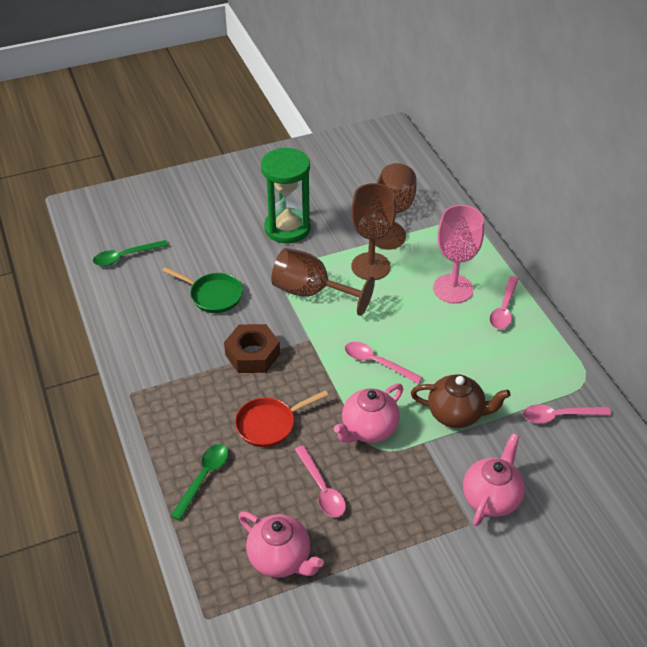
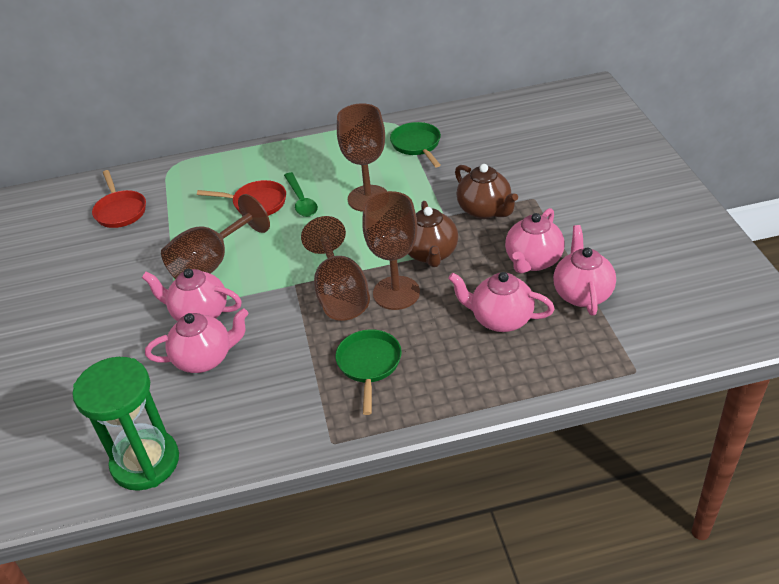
brown goblet: 3 -> 4
brown nut: 1 -> 0
brown teapot: 1 -> 2
green pan: 1 -> 2
green spoon: 2 -> 1
pink goblet: 1 -> 0
pink spoon: 4 -> 0
pink teapot: 3 -> 5
red pan: 1 -> 2

